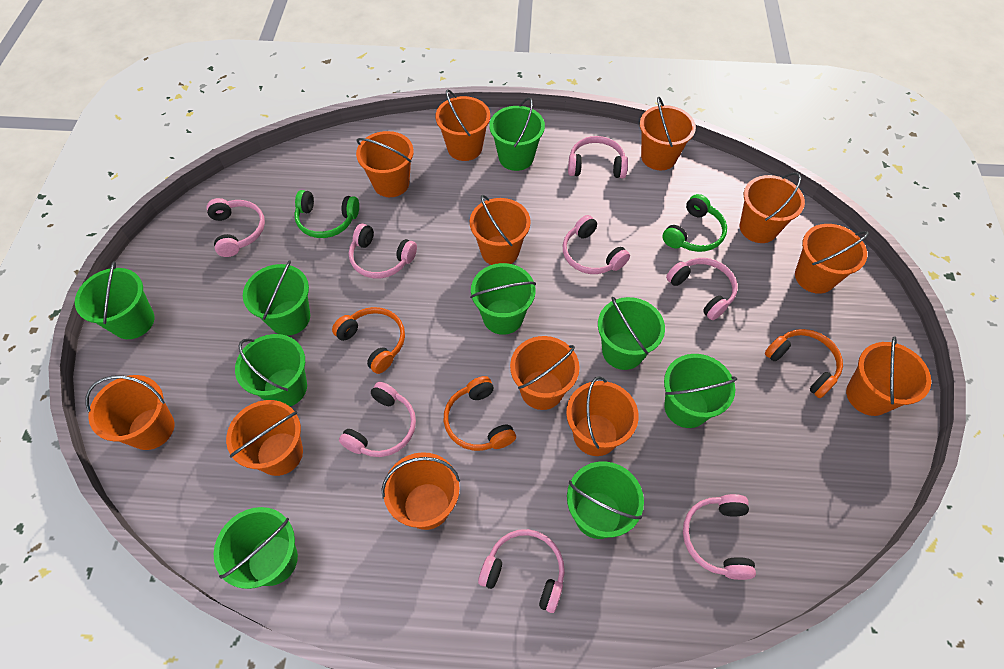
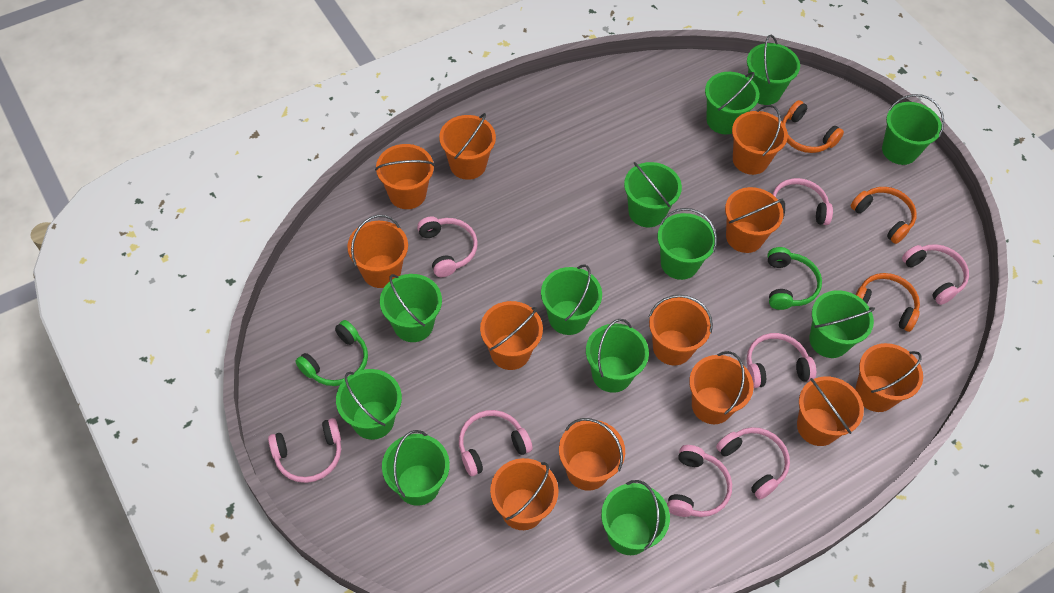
green bucket: 9 -> 12

